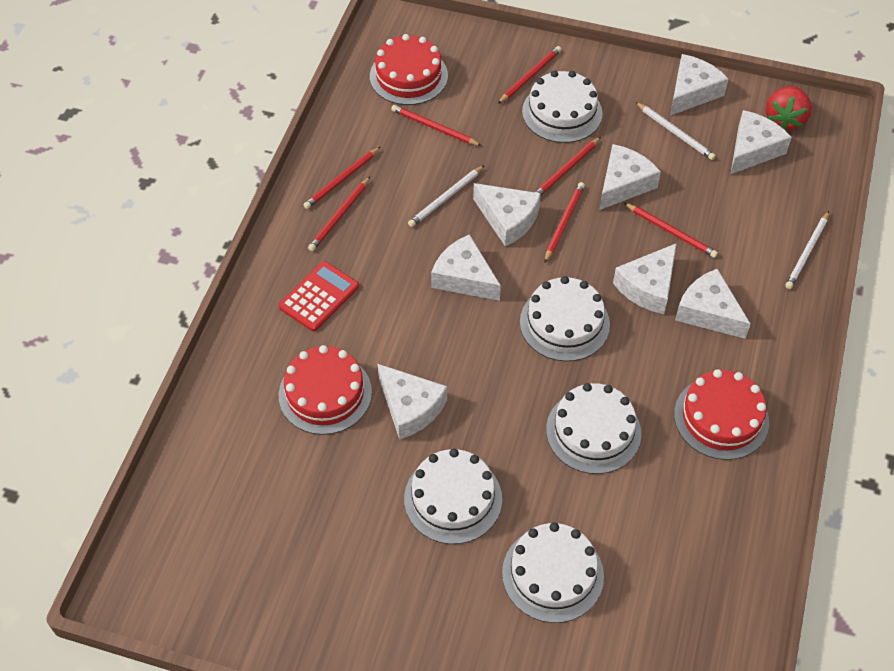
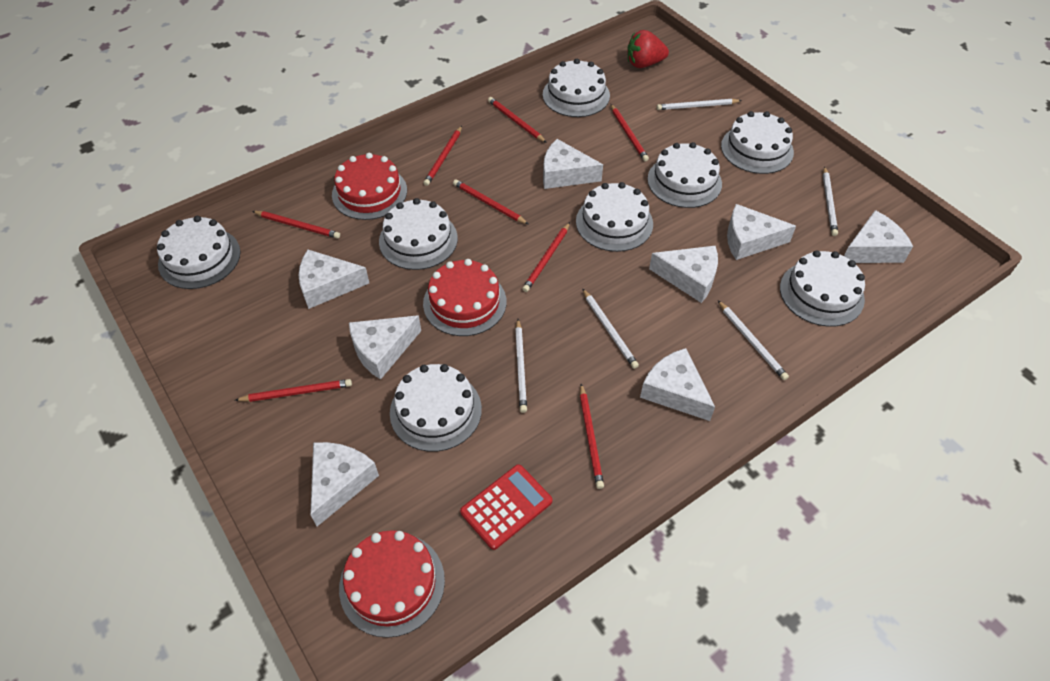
red pencil: 7 -> 8
white cake: 5 -> 8
white pencil: 3 -> 5

